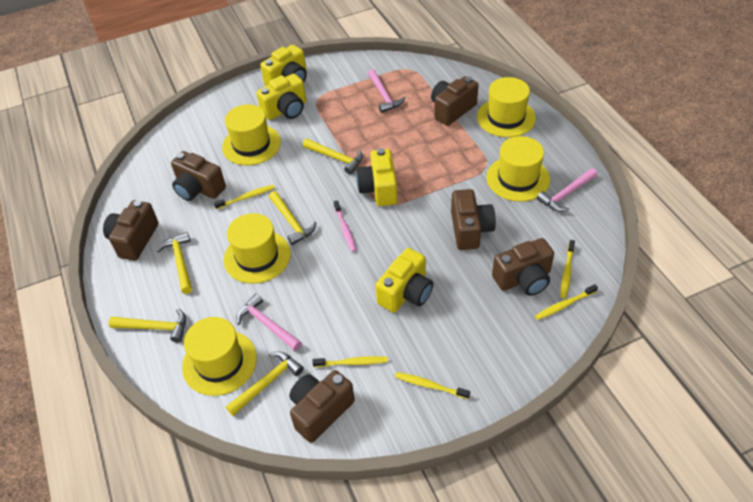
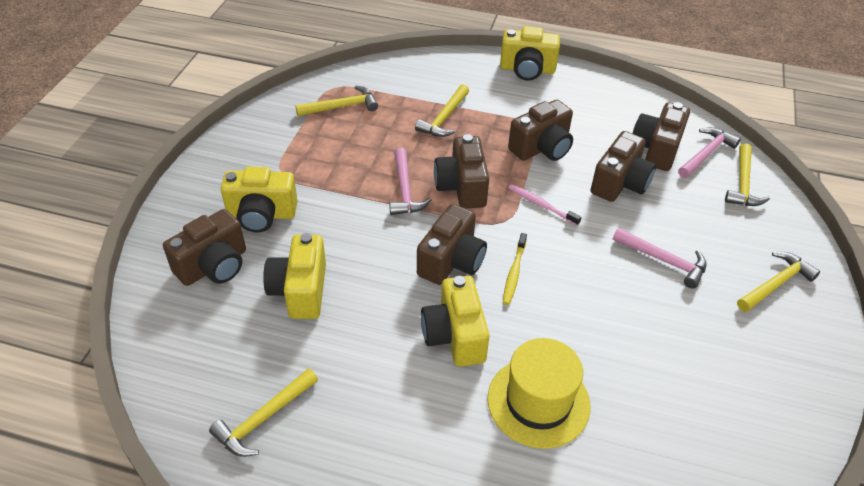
yellow hat: 5 -> 1
yellow toothbrush: 5 -> 1

